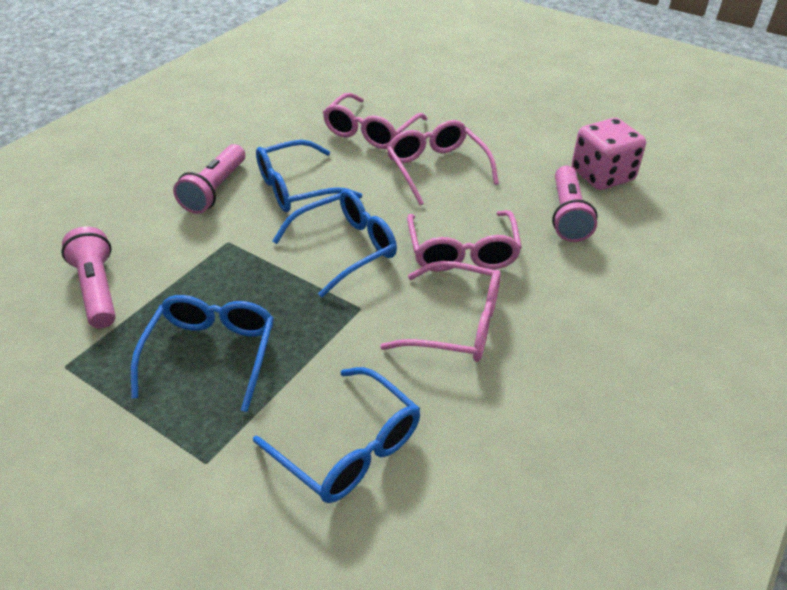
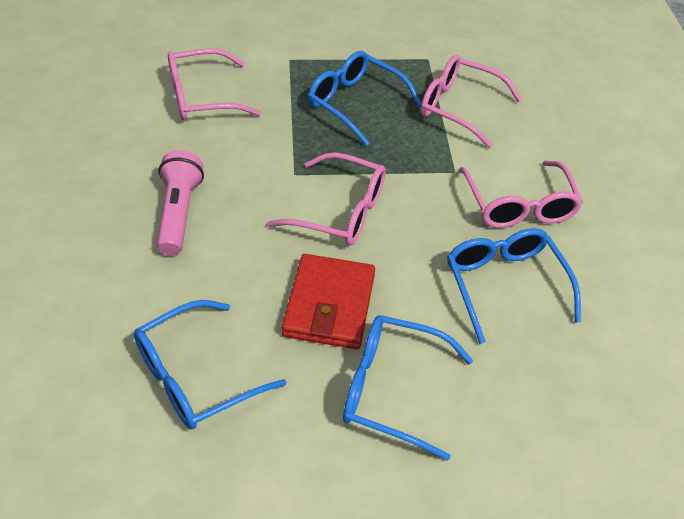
pink dice: 1 -> 0
pink flashlight: 3 -> 1
red wallet: 0 -> 1

